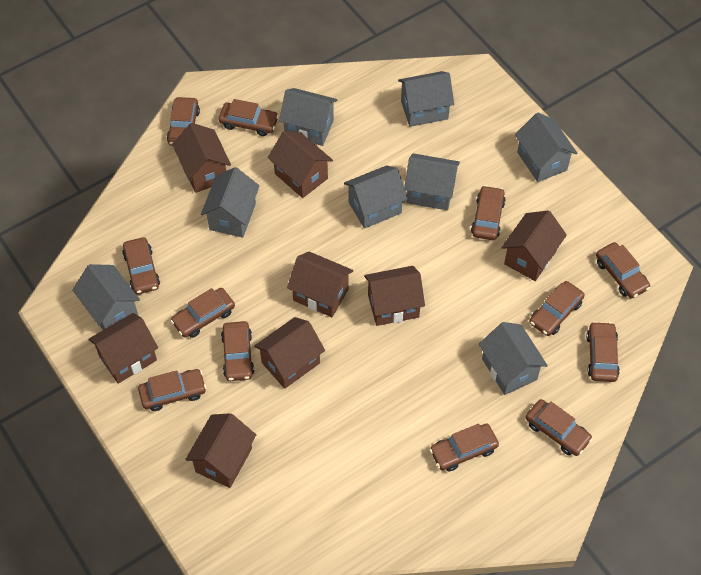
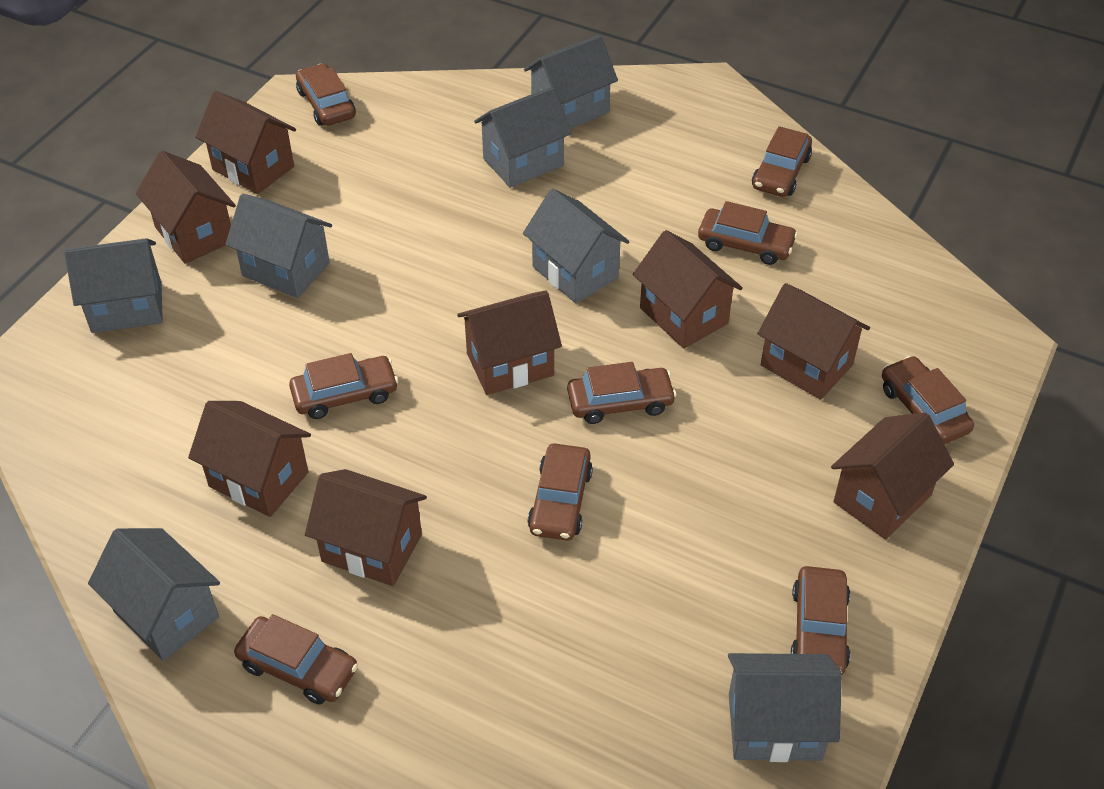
brown car: 12 -> 9
grey house: 8 -> 7

